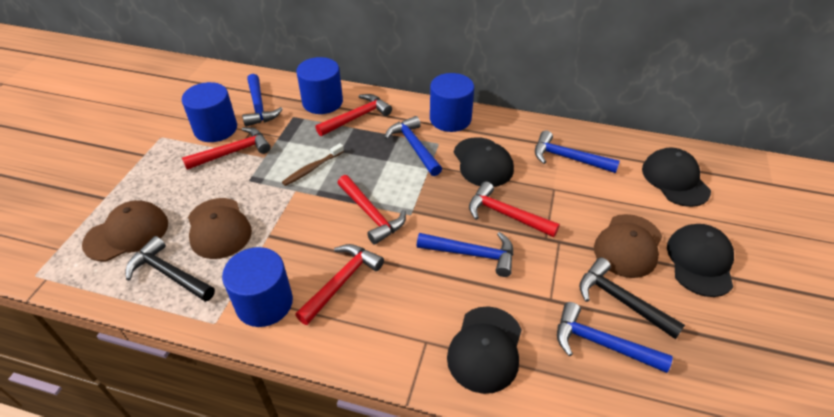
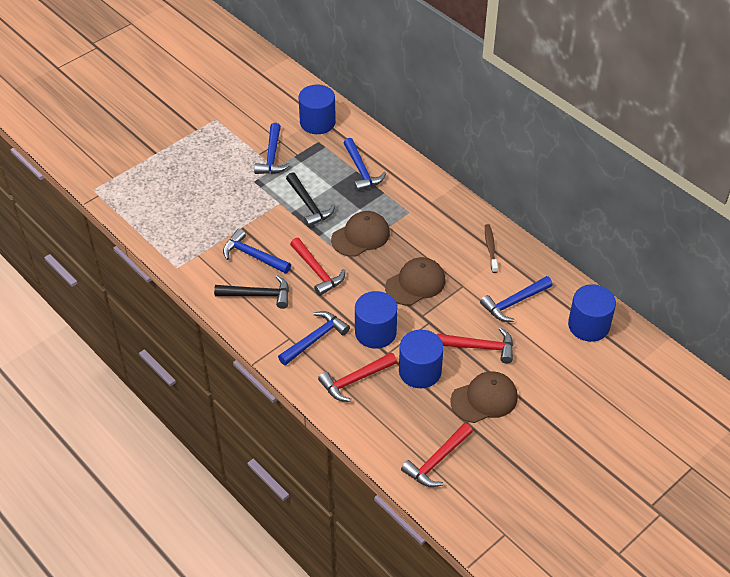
black cap: 4 -> 0
red hammer: 5 -> 4

